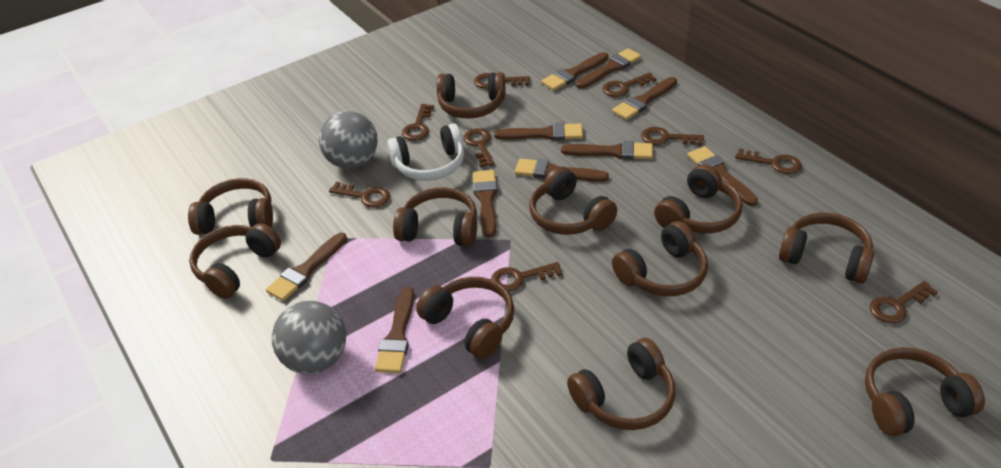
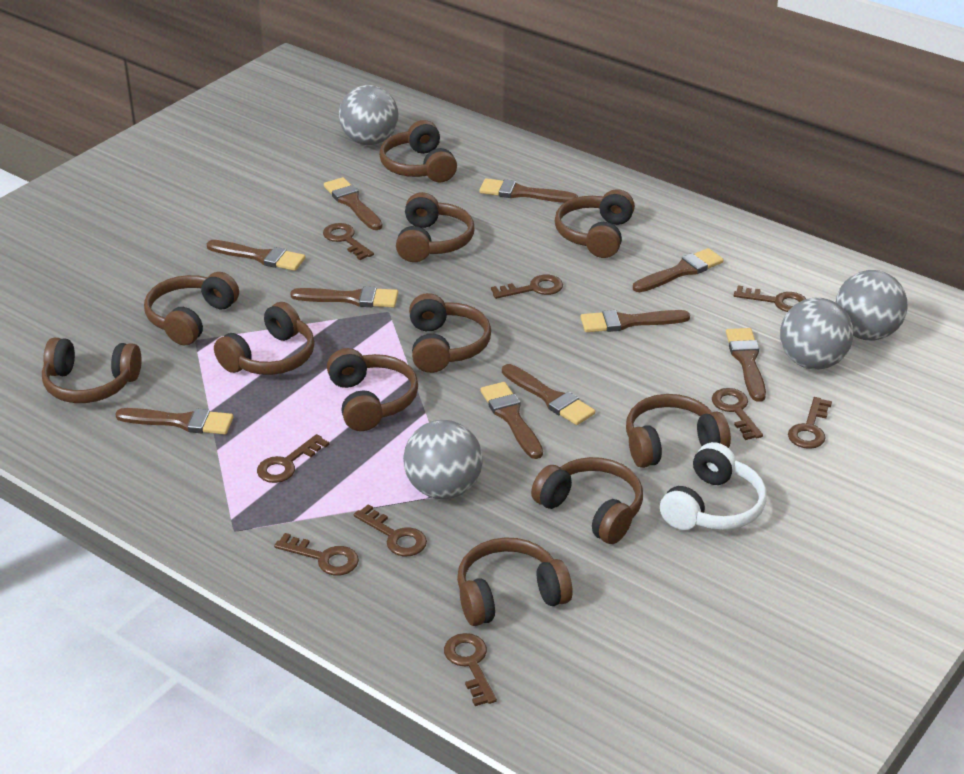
grey ball: 2 -> 4

